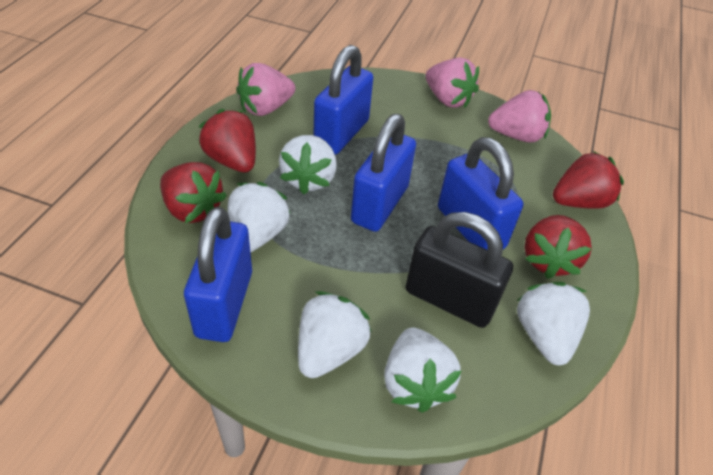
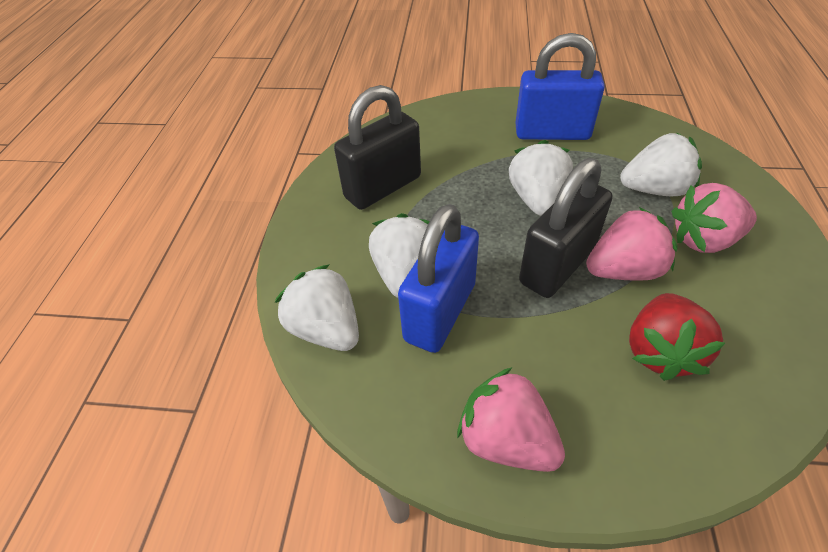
black padlock: 1 -> 2
blue padlock: 4 -> 2
red strawberry: 4 -> 1
white strawberry: 5 -> 4

